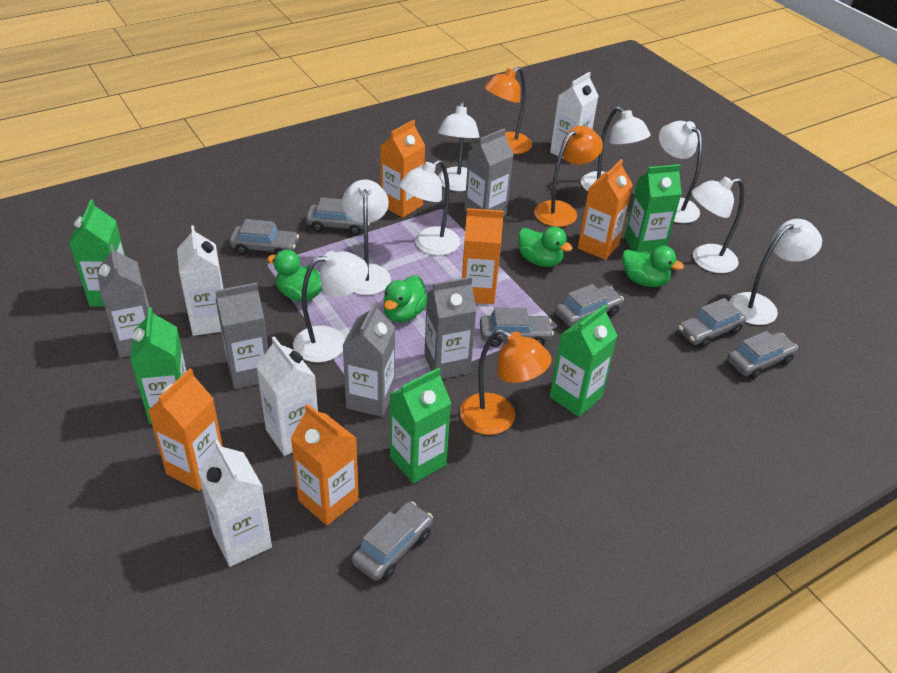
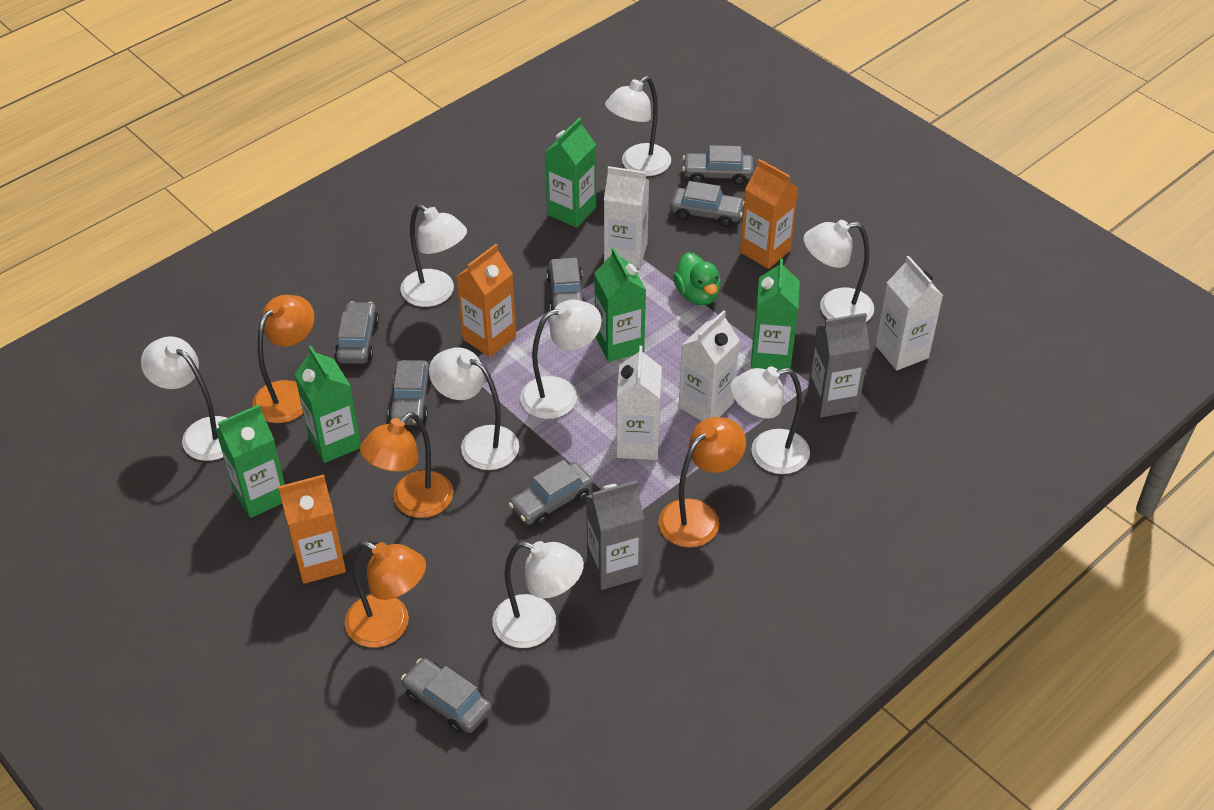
green duck: 4 -> 1
grey carton: 5 -> 2
orange carton: 5 -> 3
orange lamp: 3 -> 4

